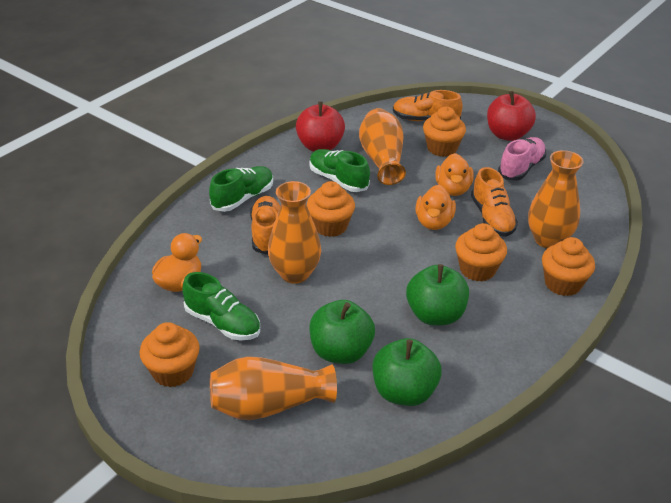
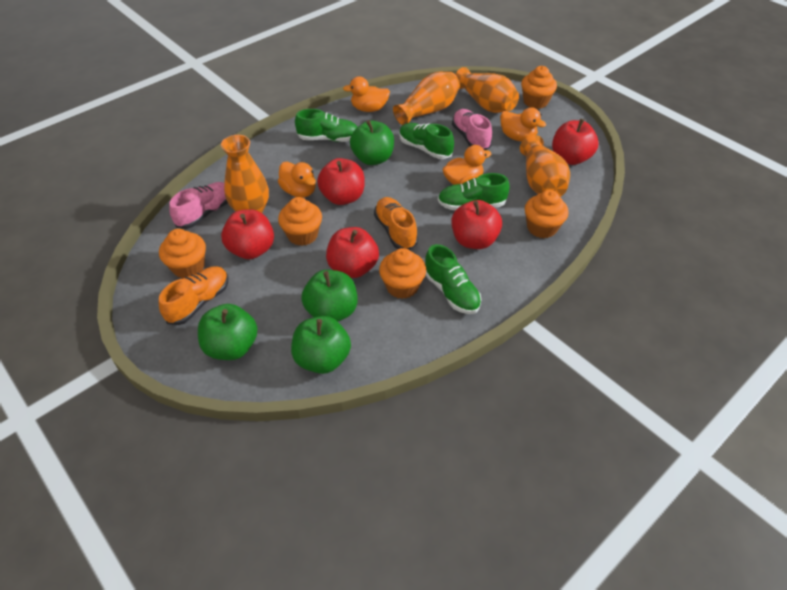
green apple: 3 -> 4
green shoe: 3 -> 4
orange duck: 3 -> 4
orange shoe: 3 -> 2
pink shoe: 1 -> 2
red apple: 2 -> 5

